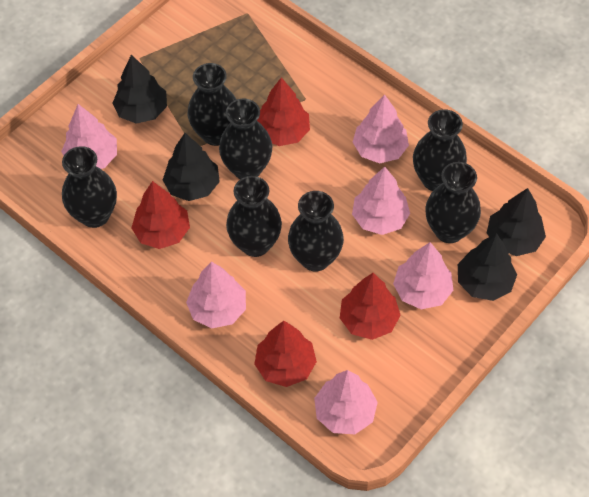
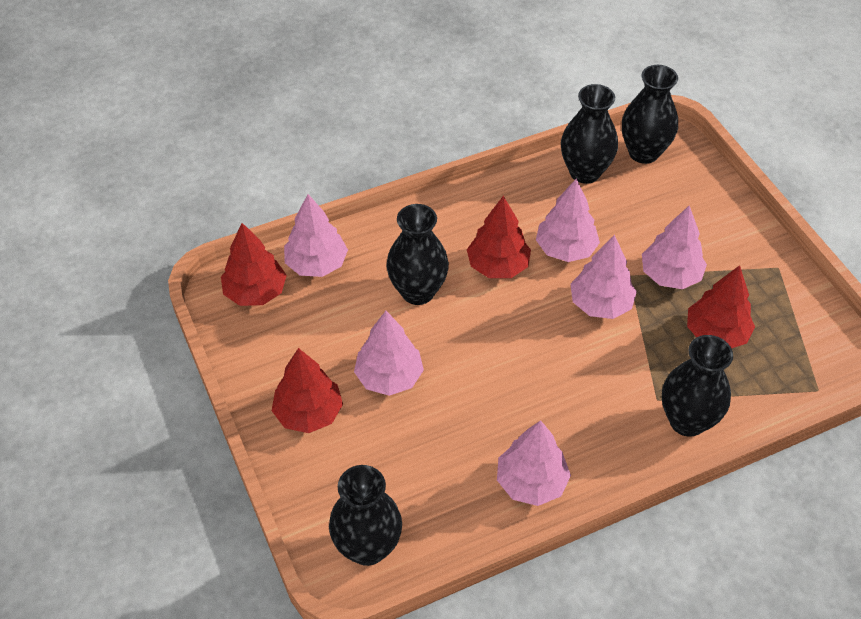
black tree: 4 -> 0
black vase: 7 -> 5

